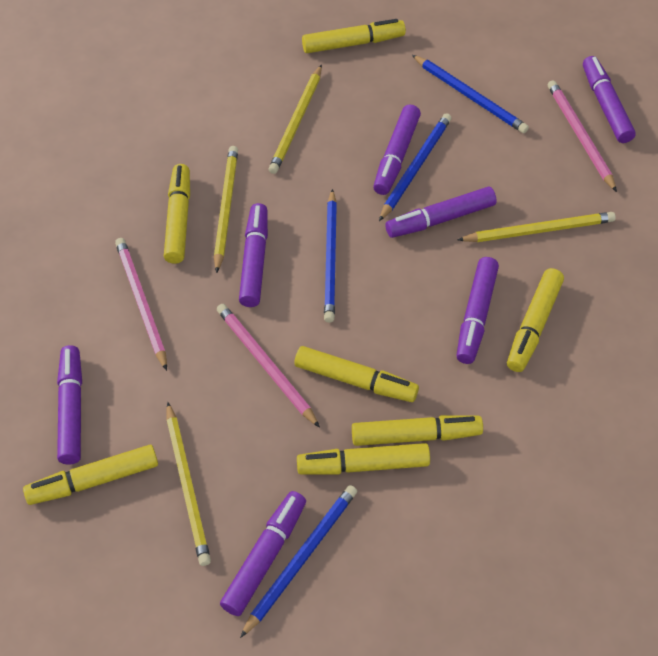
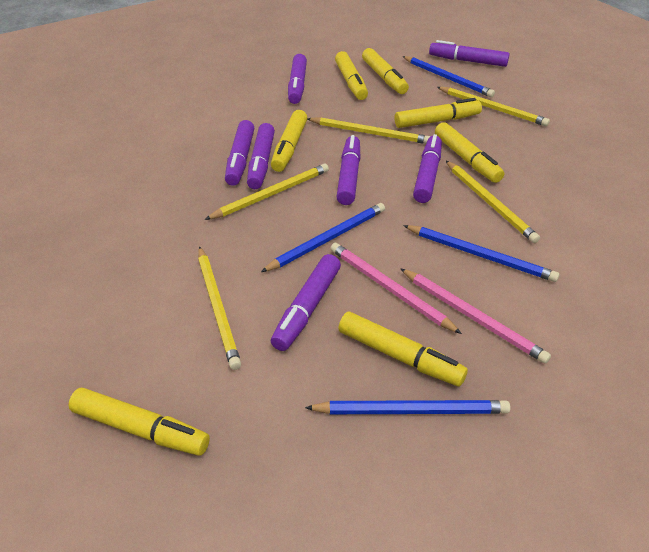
pink pencil: 3 -> 2
yellow pencil: 4 -> 5

